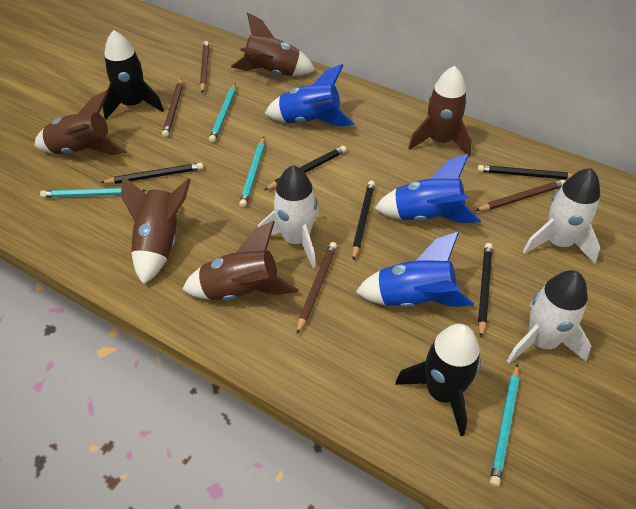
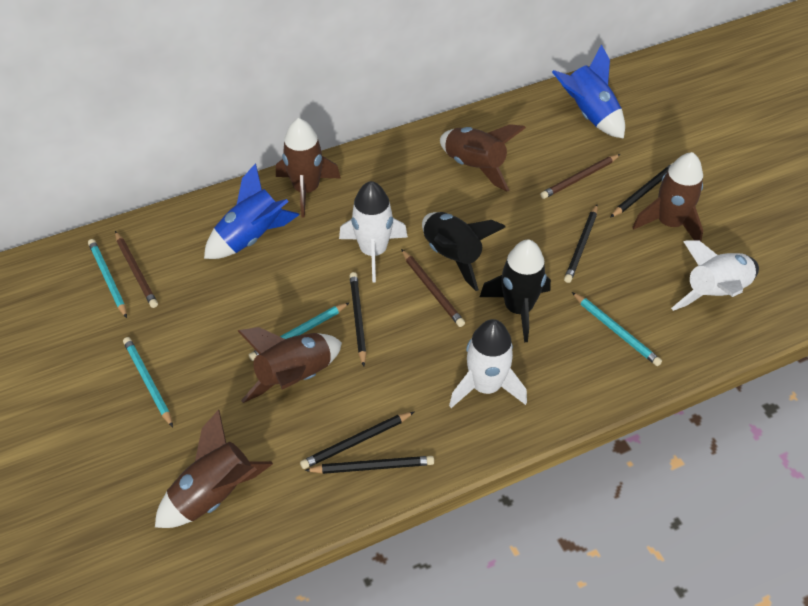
blue rocket: 3 -> 2
brown pencil: 4 -> 3

